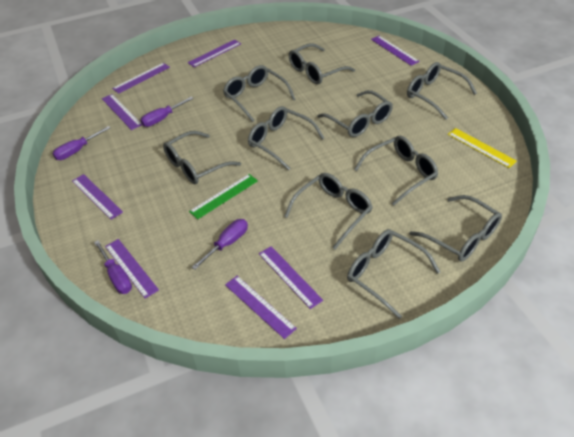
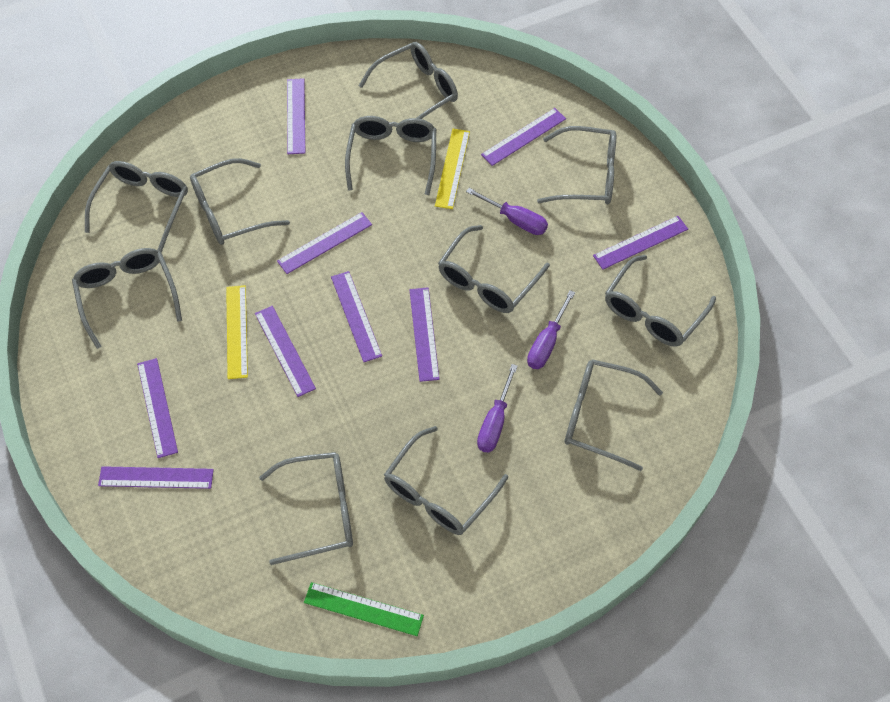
grey glasses: 10 -> 11
purple ruler: 8 -> 9
purple screwdriver: 4 -> 3
yellow ruler: 1 -> 2

